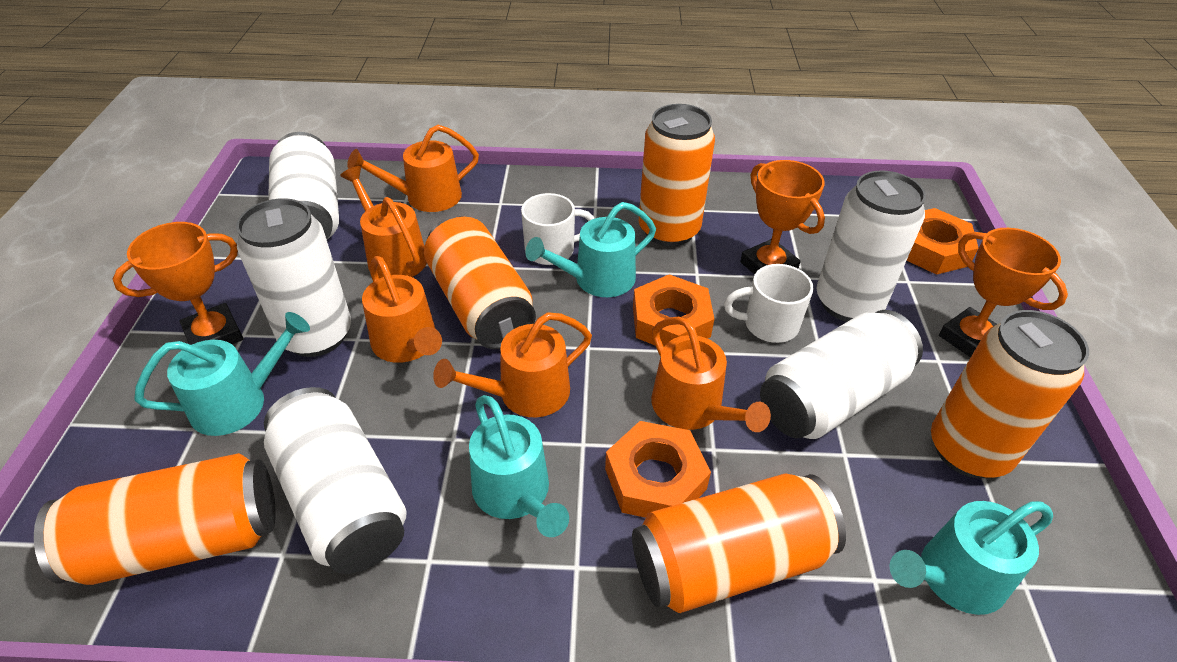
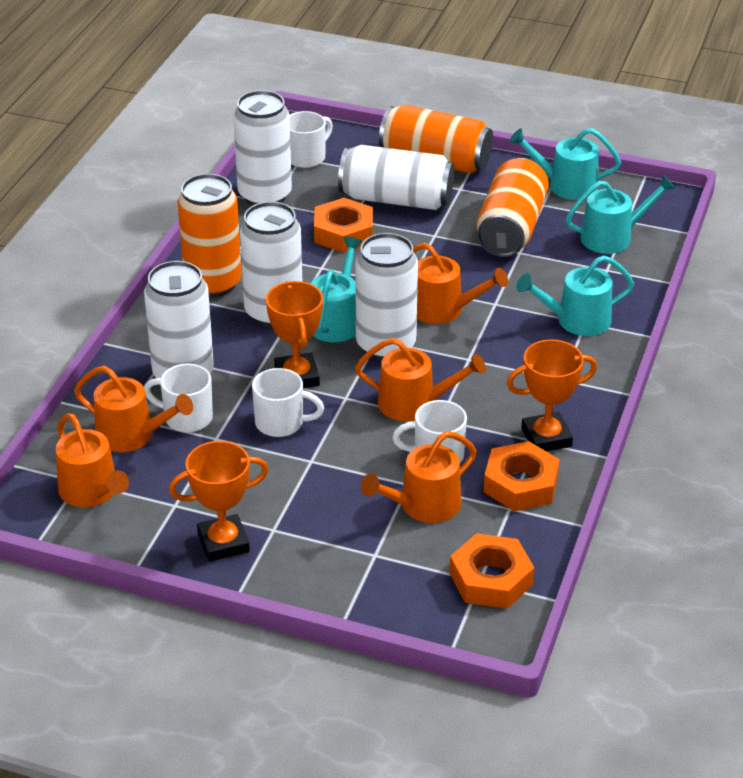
orange can: 5 -> 3
white mug: 2 -> 4

